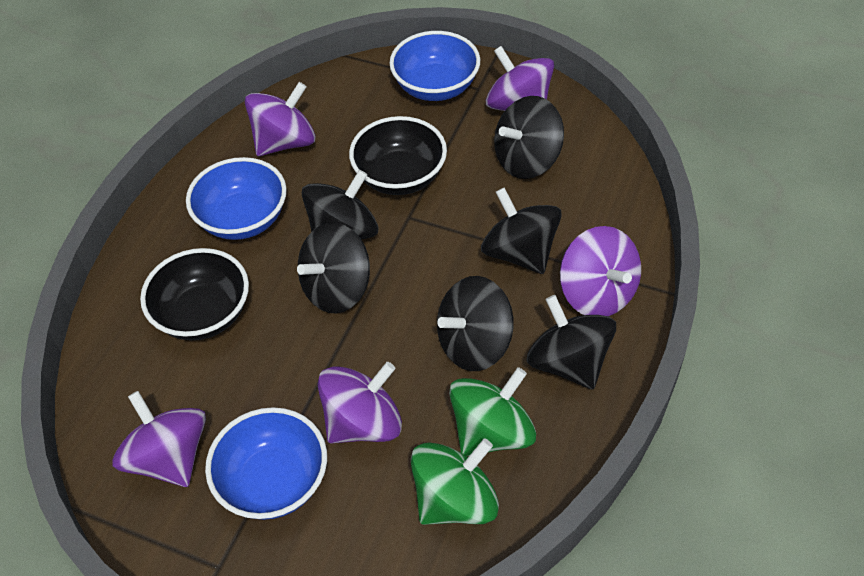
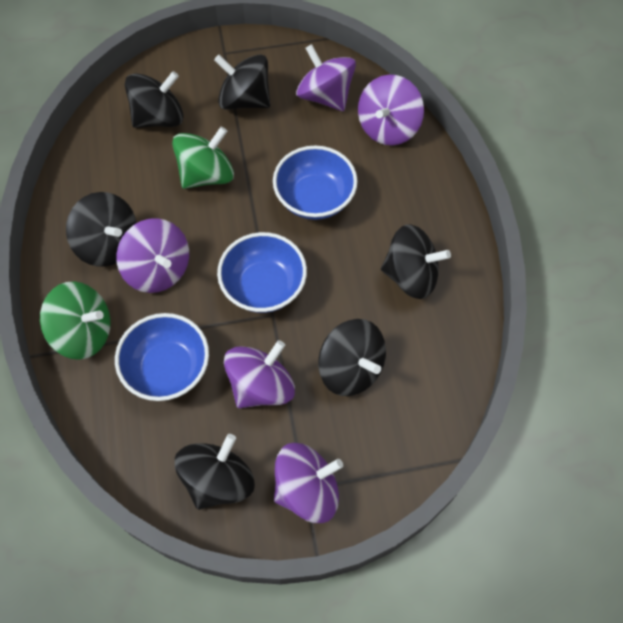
black bowl: 2 -> 0

